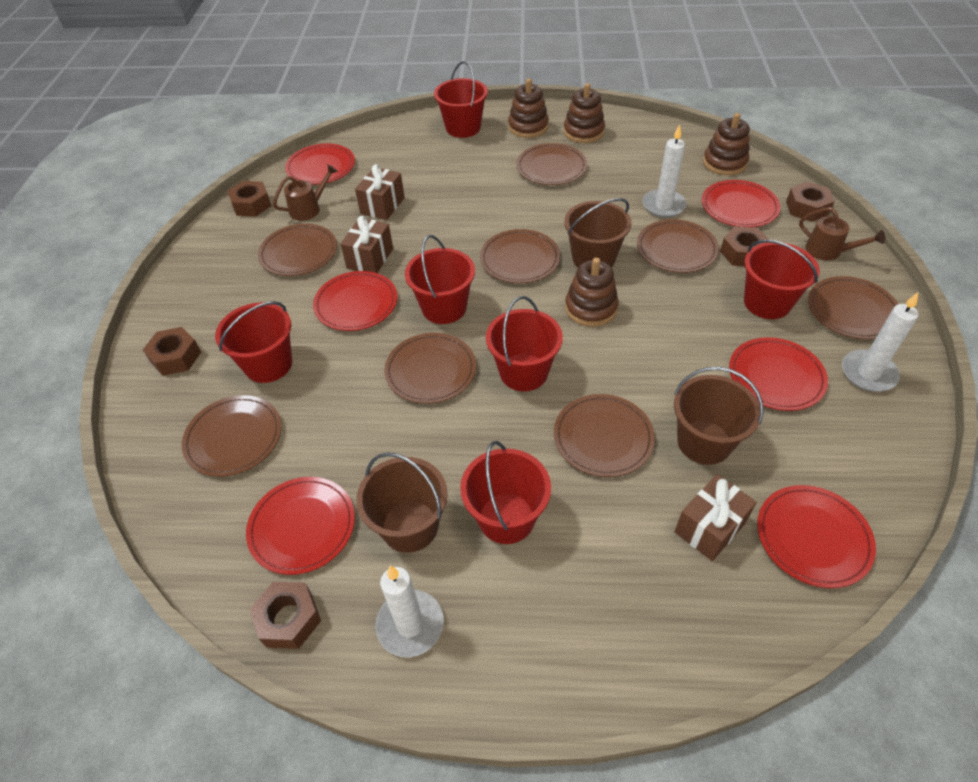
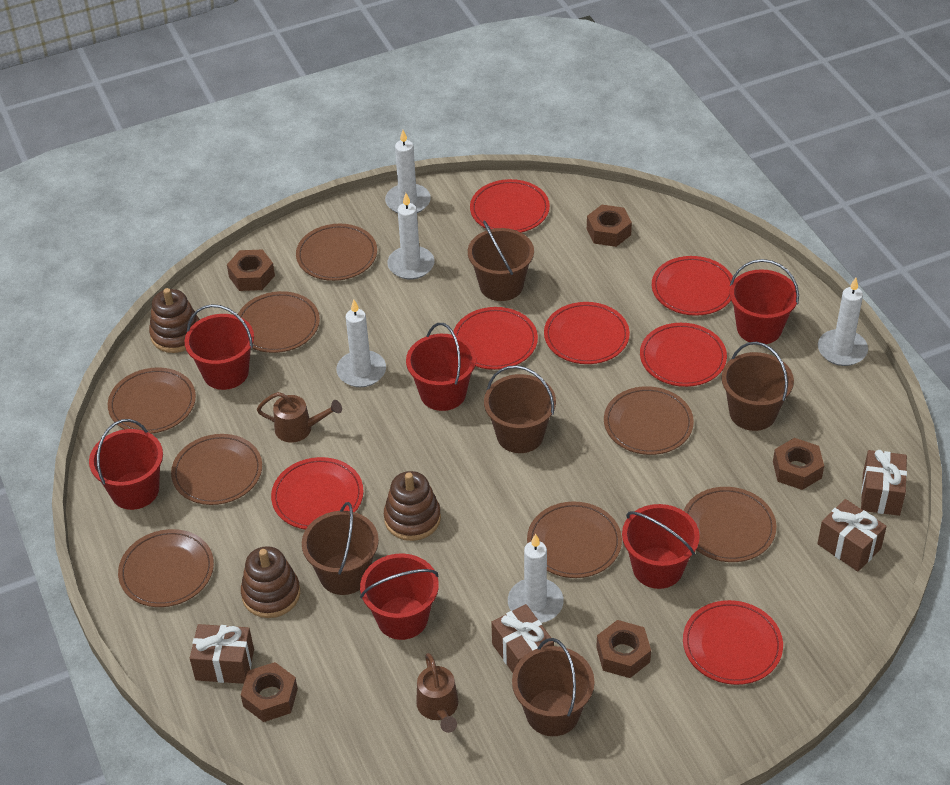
brown bucket: 3 -> 5
brown gift: 3 -> 4
brown stacking toy: 4 -> 3
red plate: 6 -> 7
white candle: 3 -> 5

